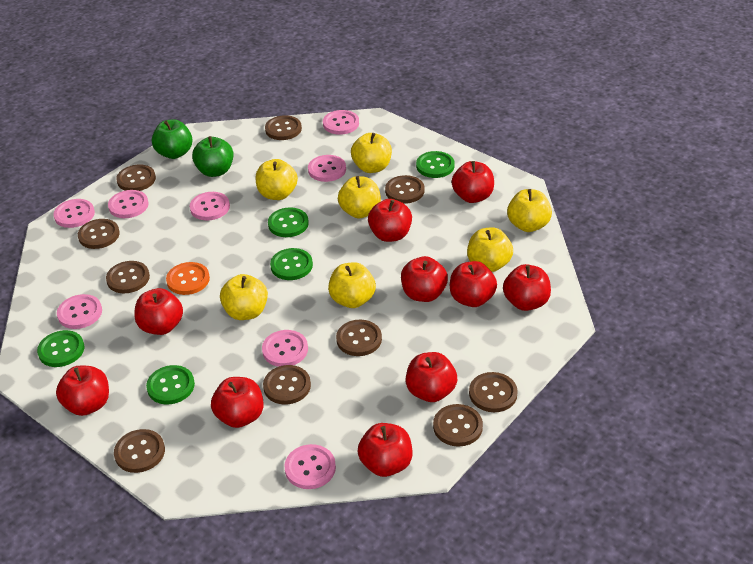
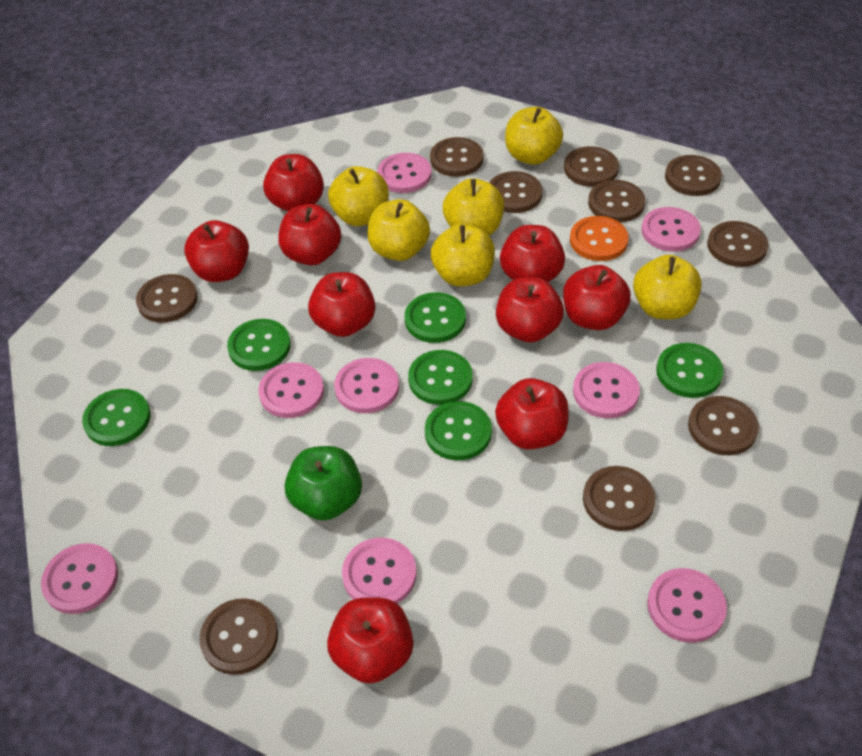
green apple: 2 -> 1
green button: 5 -> 6
red apple: 10 -> 9
yellow apple: 7 -> 6

